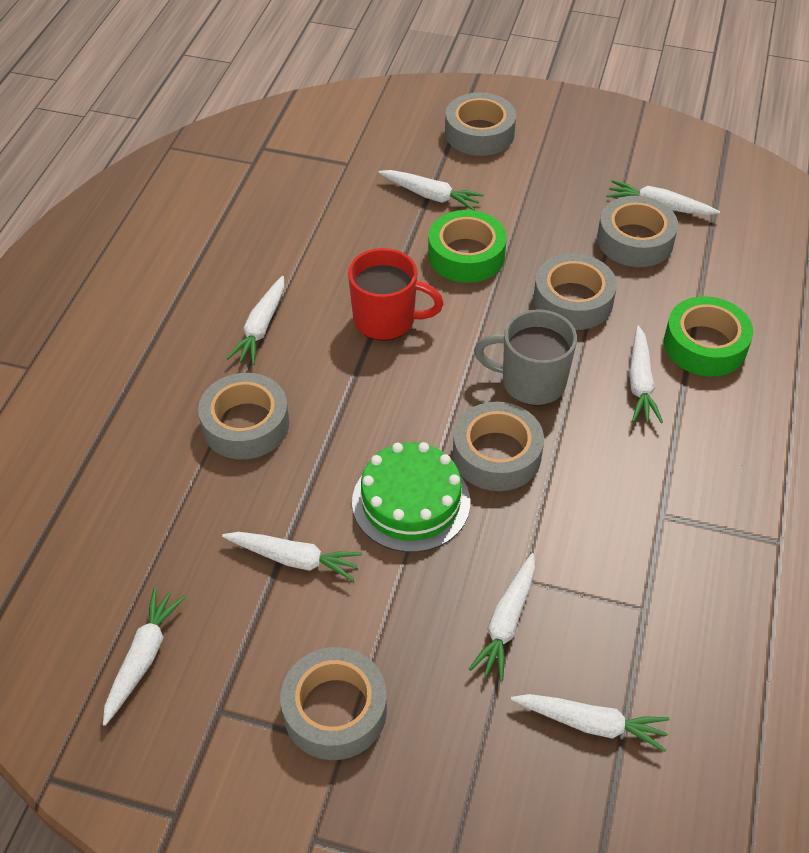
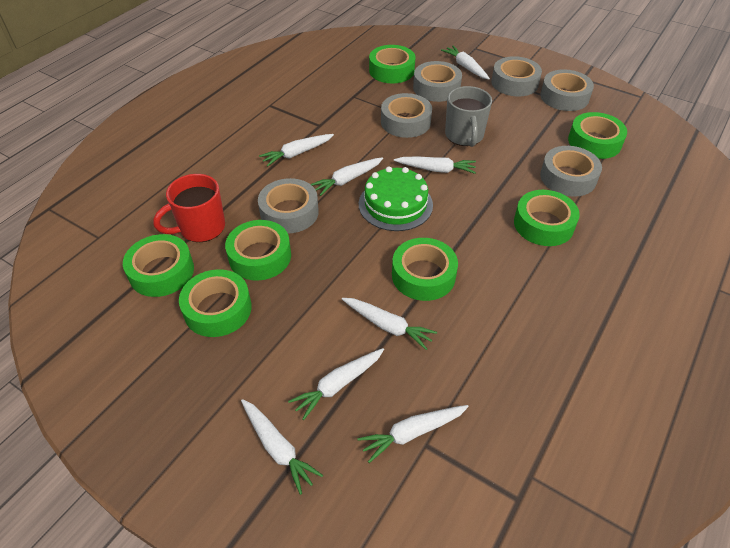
green tape: 2 -> 7

